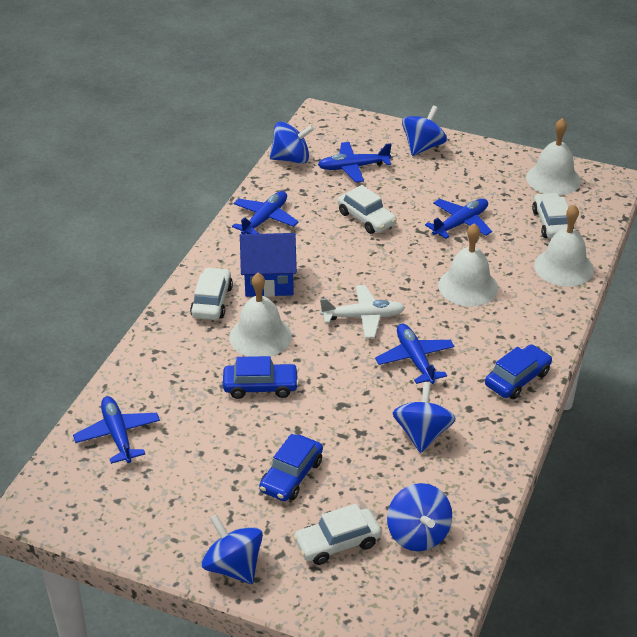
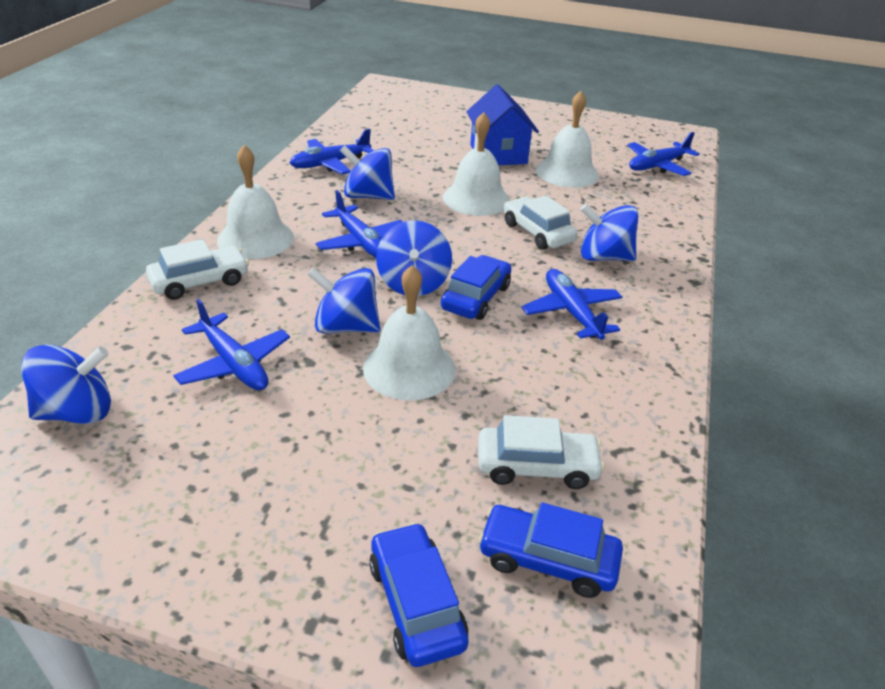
white car: 4 -> 3
white plane: 1 -> 0

